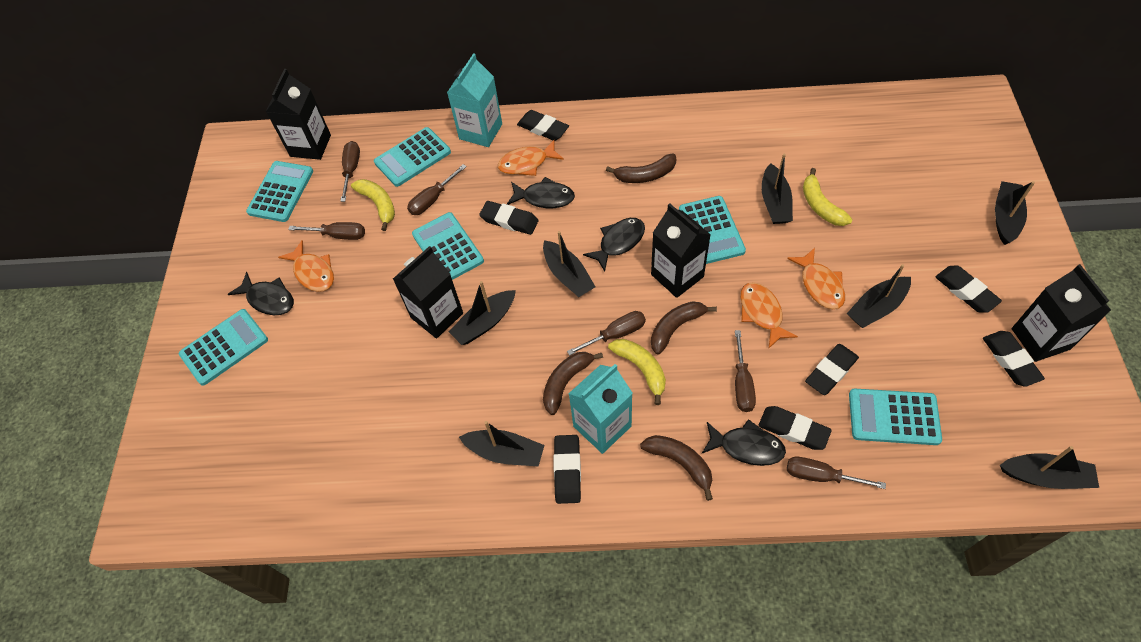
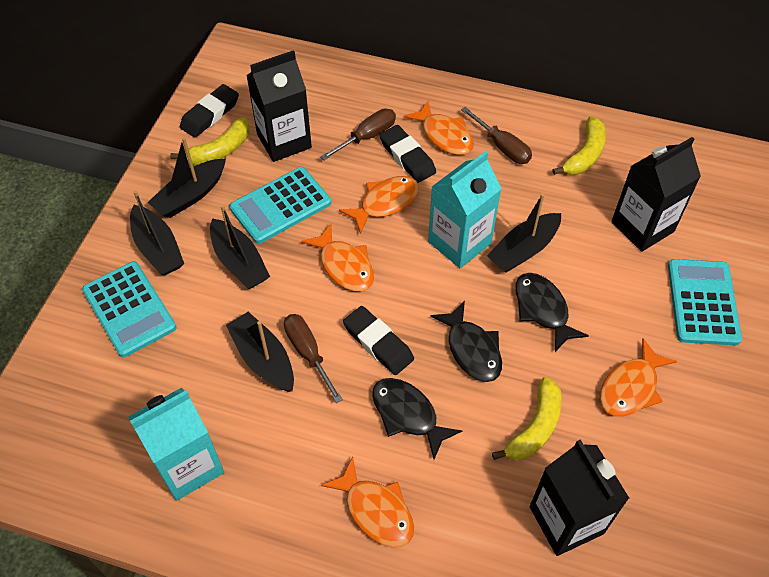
black boat: 7 -> 5
black carton: 4 -> 3
black eraser: 7 -> 3
black fish: 4 -> 3
brown banana: 4 -> 0
brown screwdriver: 6 -> 3
orange fish: 4 -> 5
turquoise calculator: 6 -> 3

